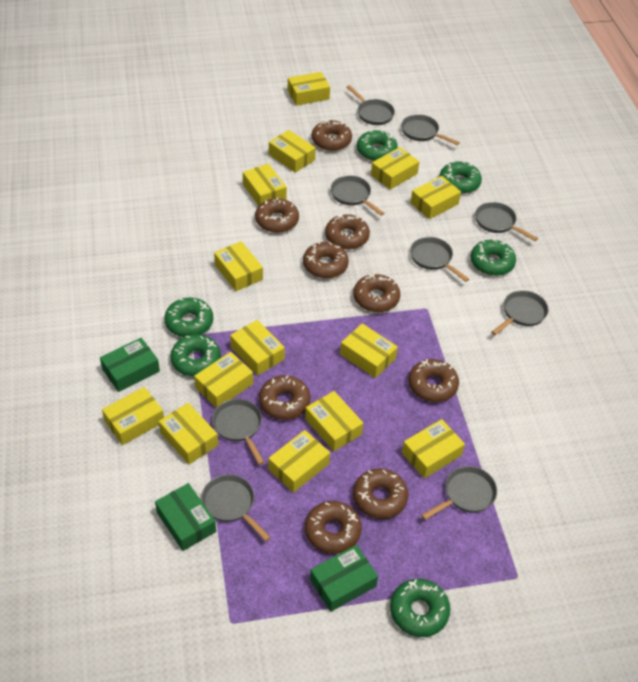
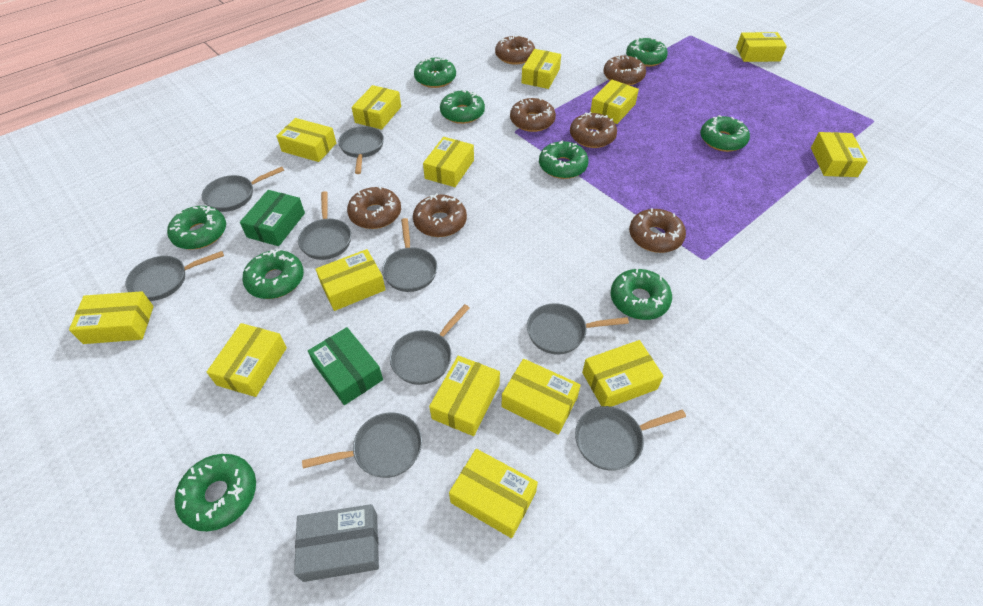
brown donut: 9 -> 7
green box: 3 -> 2
green donut: 6 -> 9
grey box: 0 -> 1

